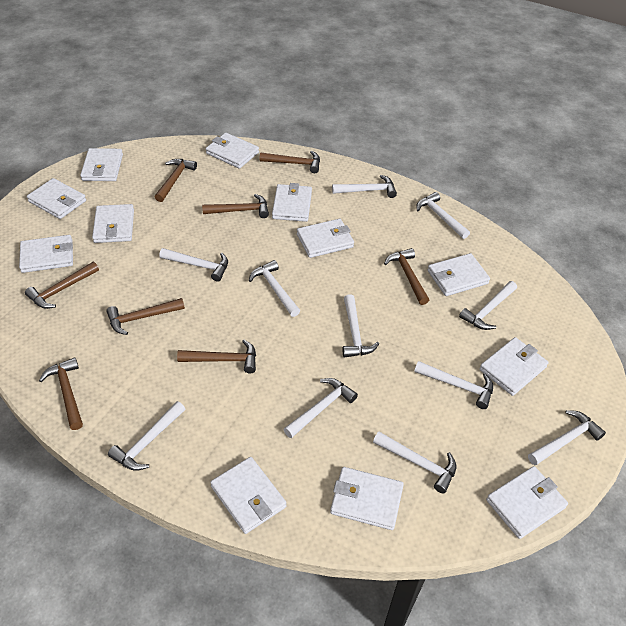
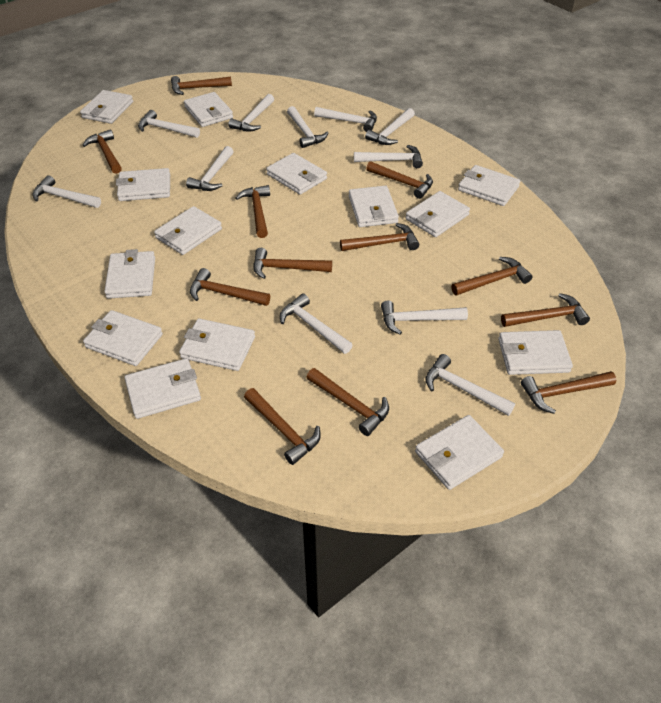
brown hammer: 8 -> 12
white wallet: 12 -> 14

